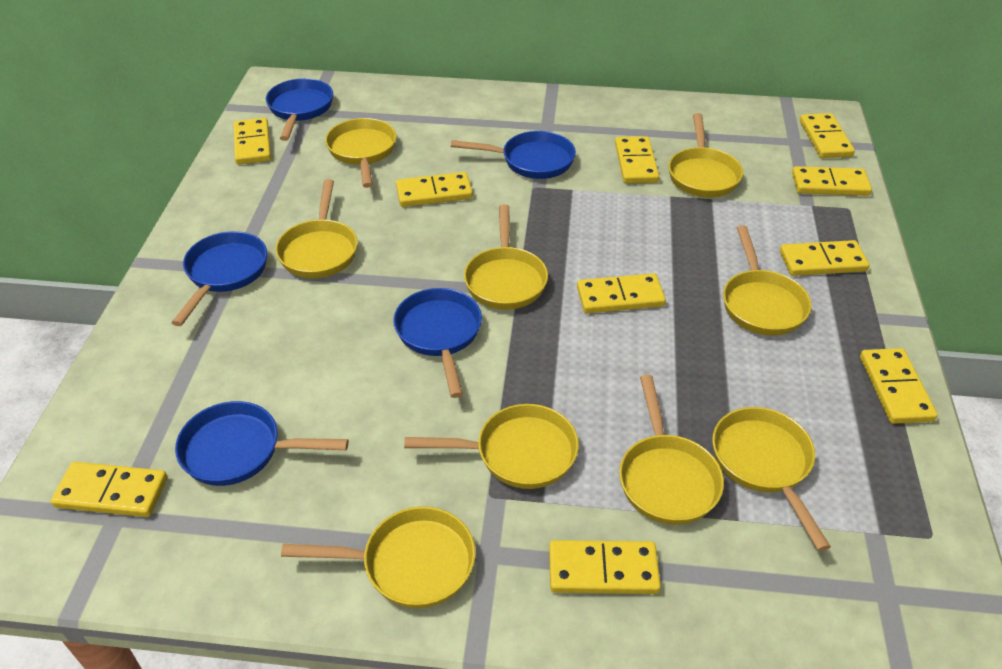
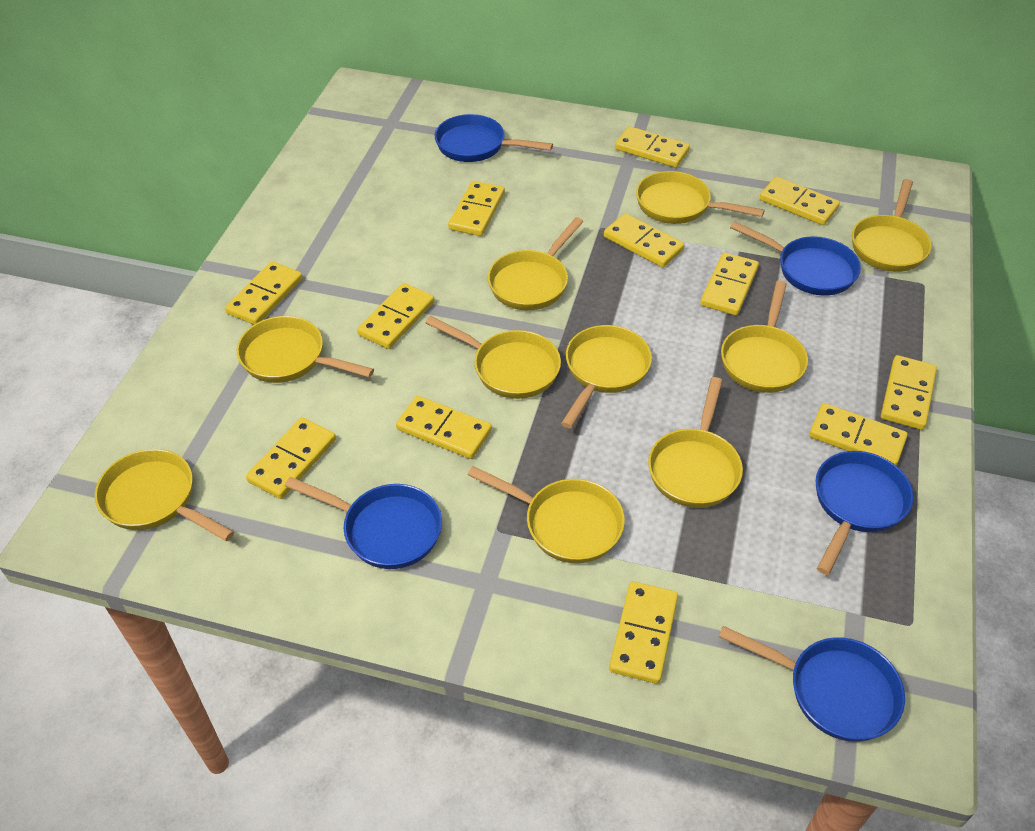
yellow domino: 10 -> 12
yellow pan: 9 -> 10

